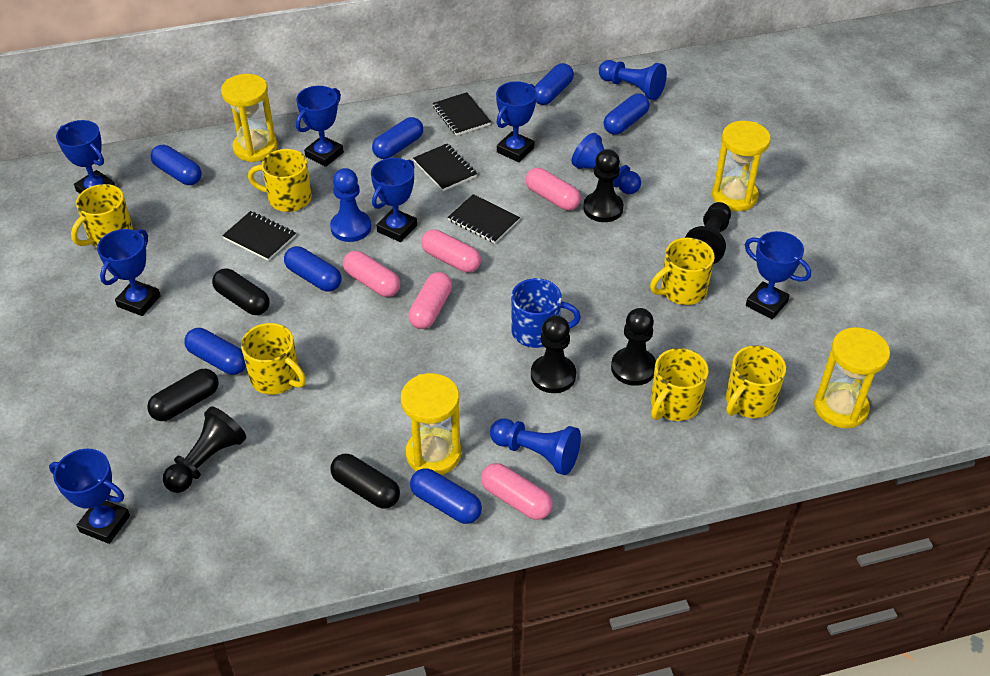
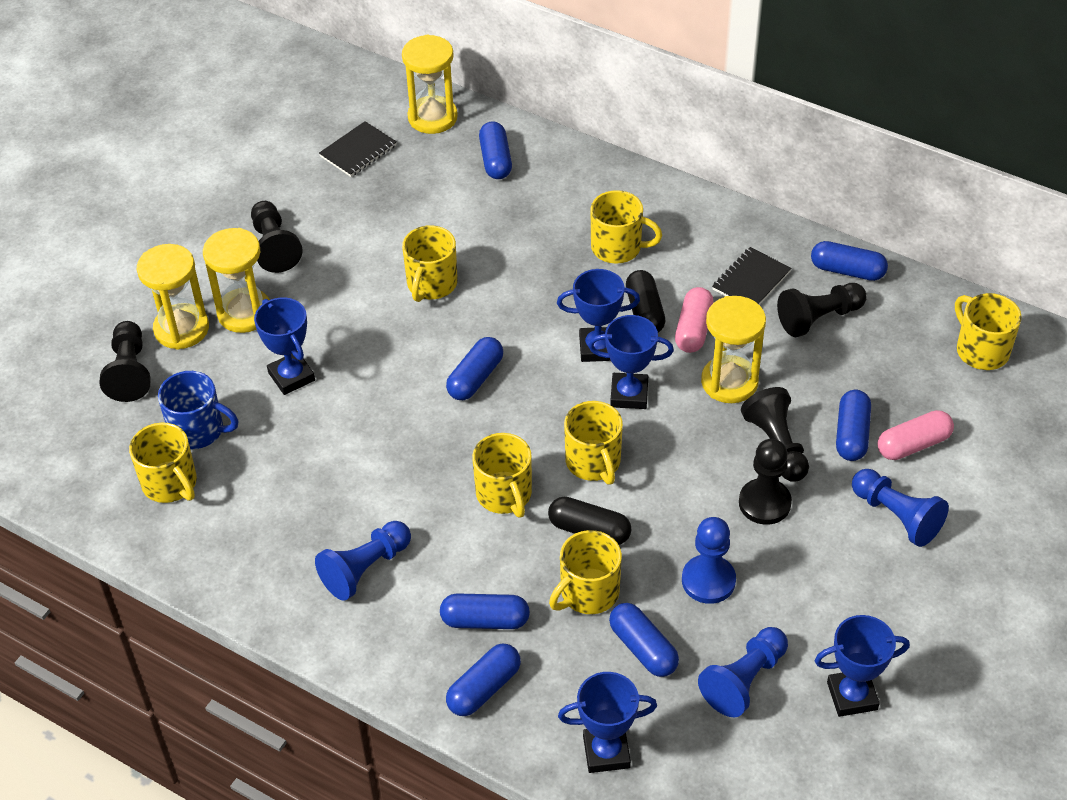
black capsule: 3 -> 2
black notebook: 4 -> 2
blue trophy: 7 -> 5
pink capsule: 5 -> 2
yellow mug: 6 -> 7

